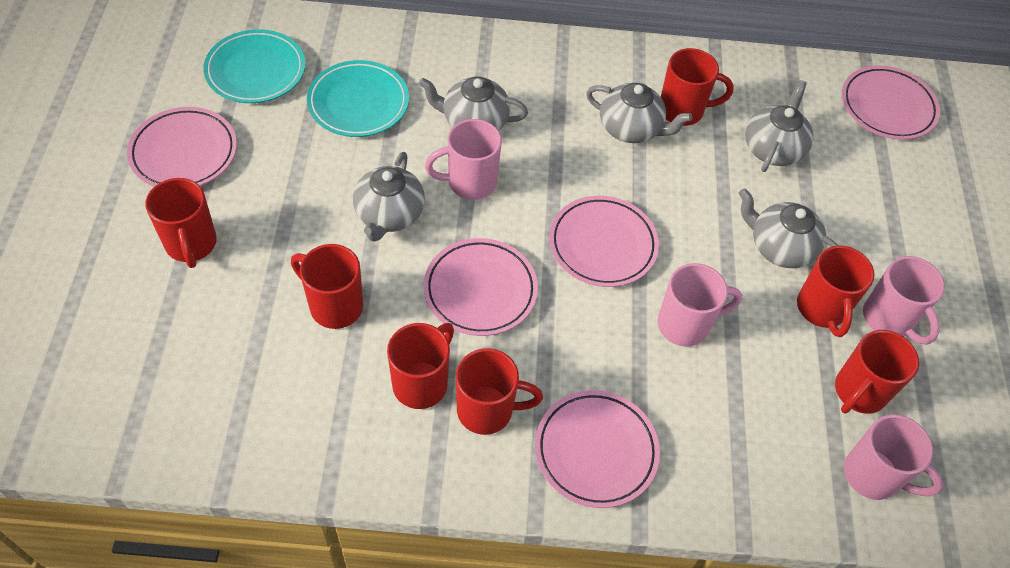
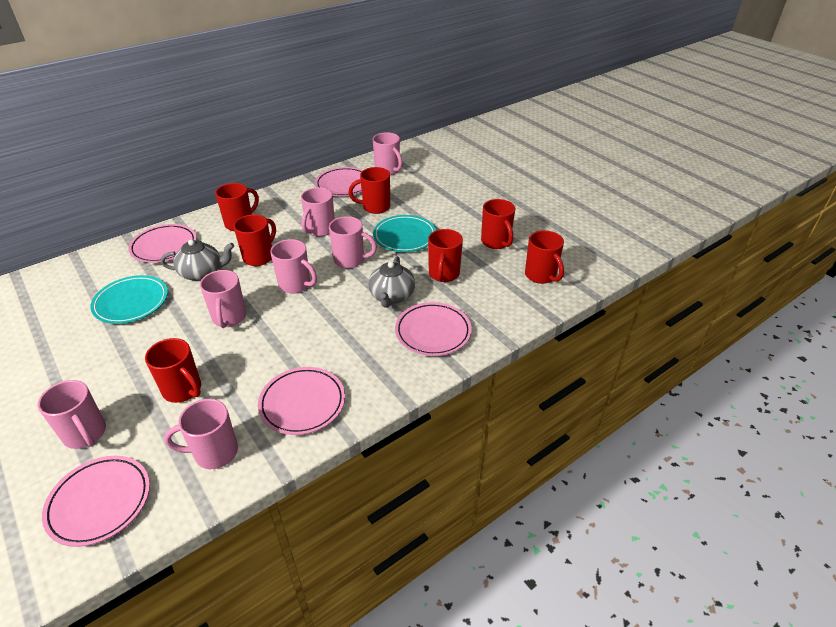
grey teapot: 5 -> 2
pink mug: 4 -> 7

